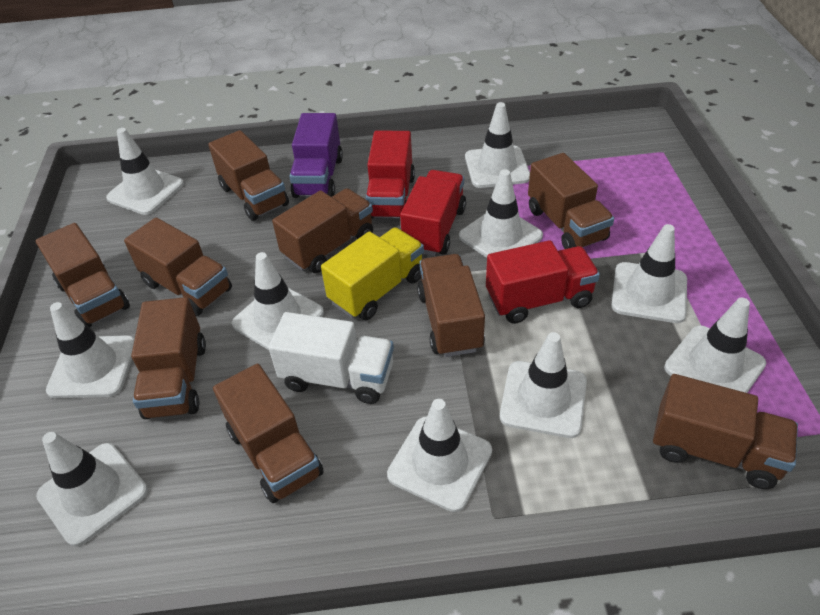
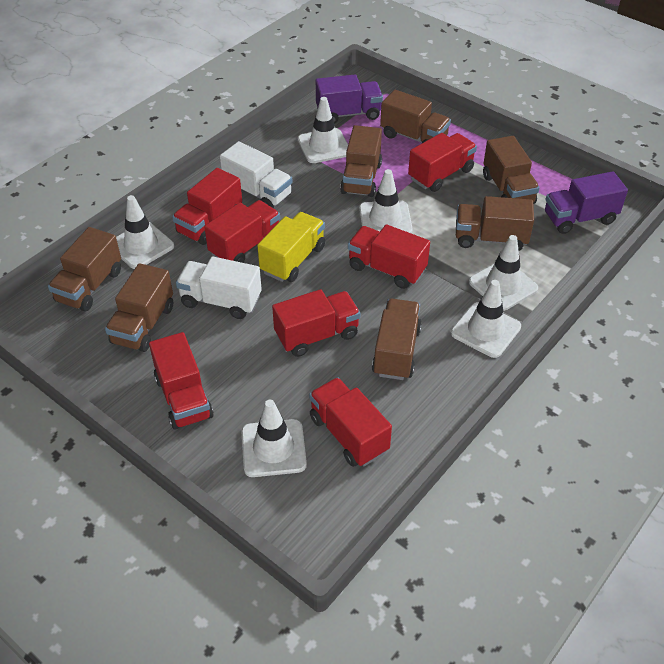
brown truck: 9 -> 7
purple truck: 1 -> 2
red truck: 3 -> 7
white traffic cone: 10 -> 6
white truck: 1 -> 2

